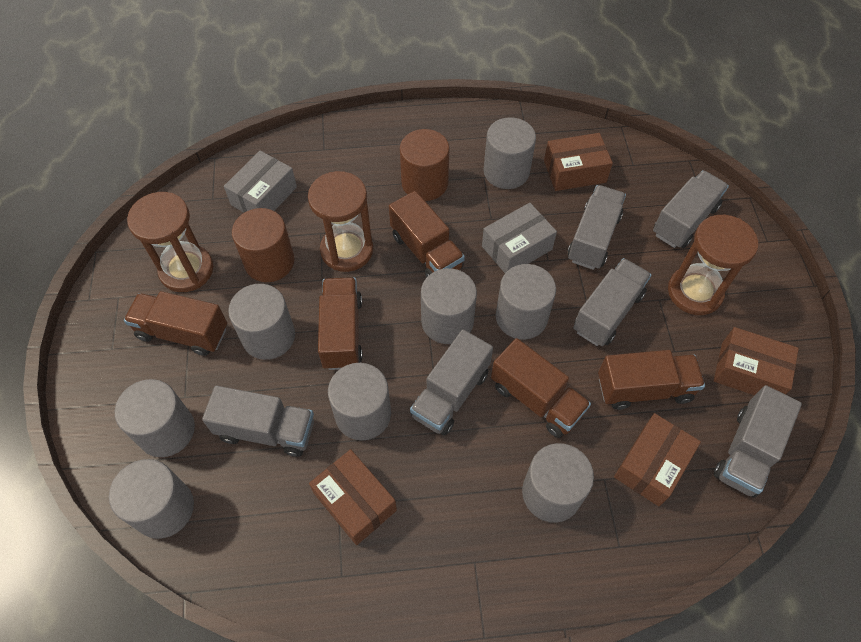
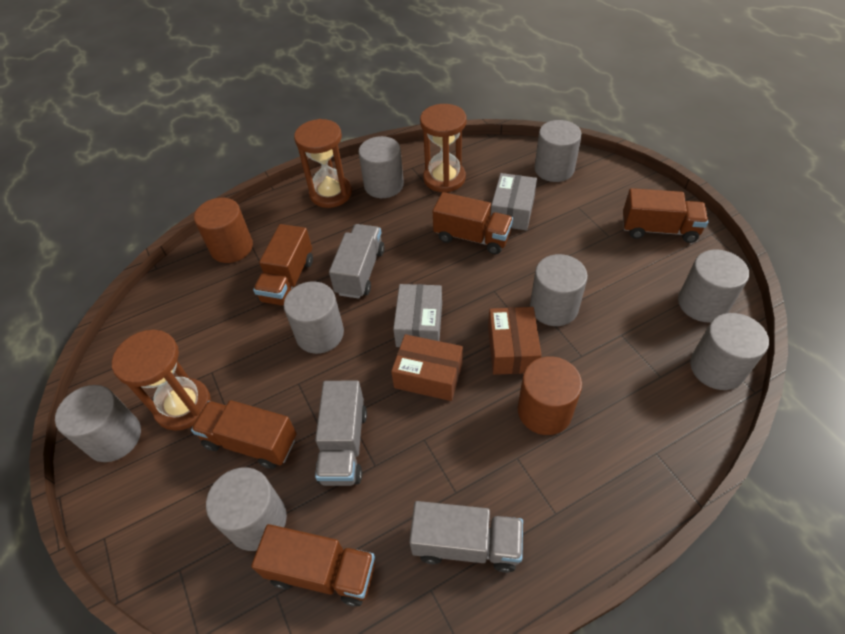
brown box: 4 -> 2
grey truck: 6 -> 3

